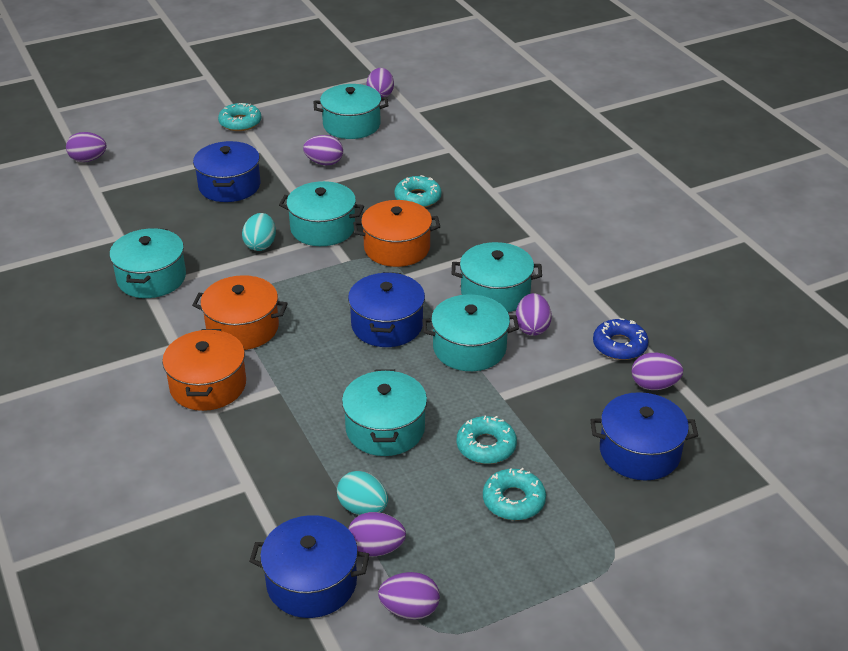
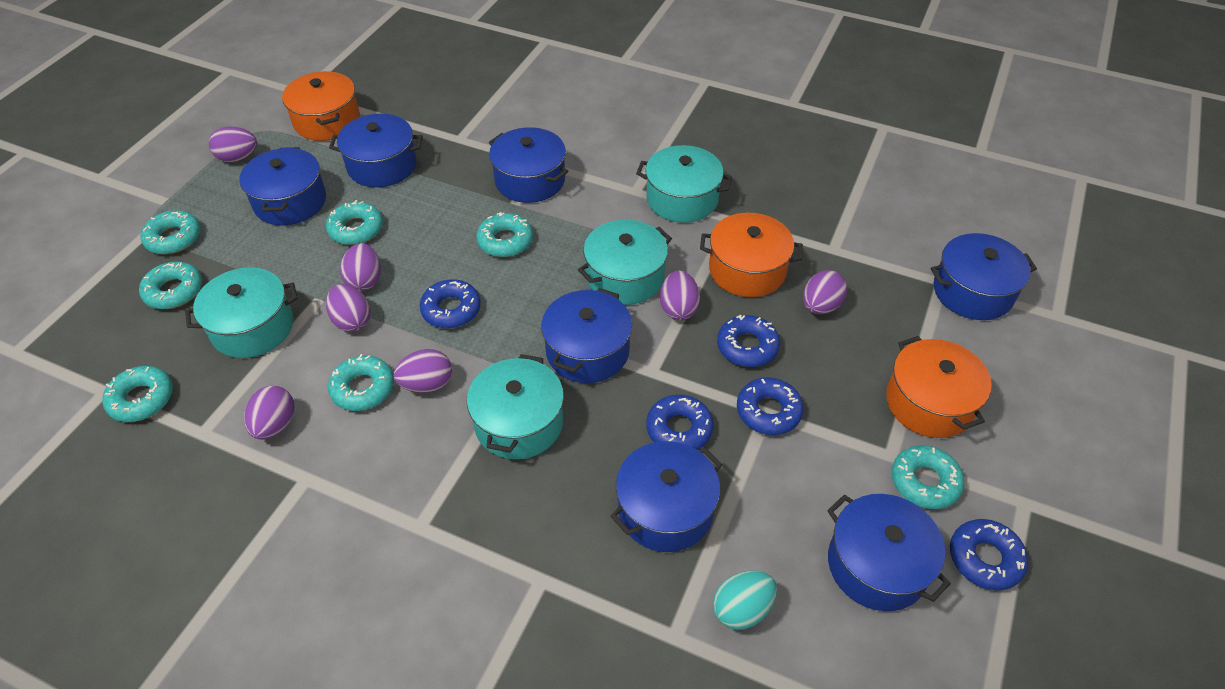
blue donut: 1 -> 5
blue pot: 4 -> 7
turquoise donut: 4 -> 7
turquoise egg: 2 -> 1
turquoise pot: 6 -> 4

